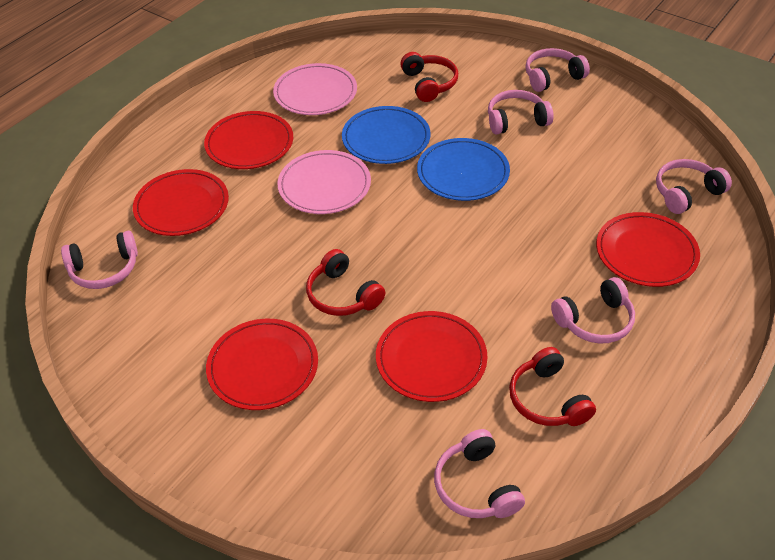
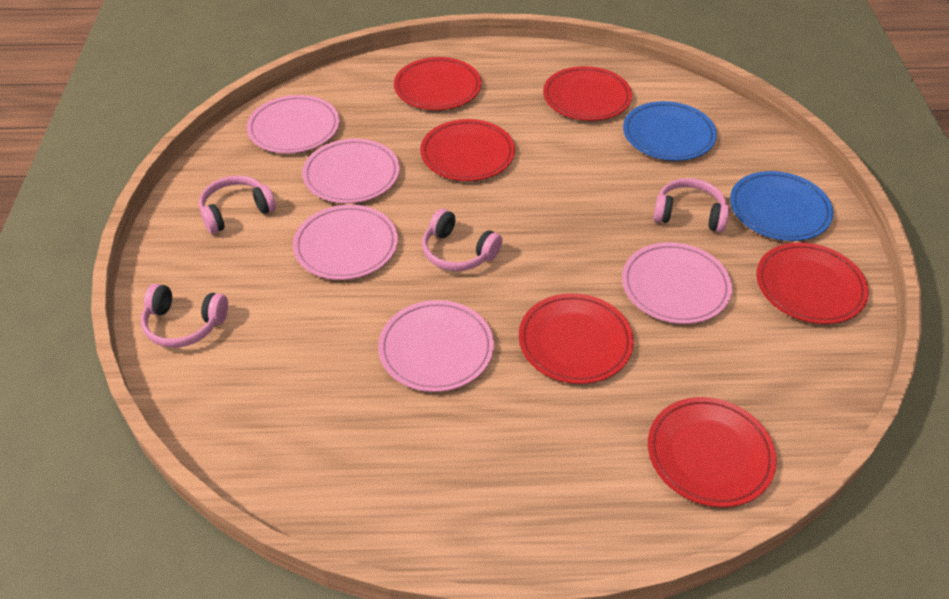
pink headphones: 6 -> 4
pink plate: 2 -> 5
red headphones: 3 -> 0
red plate: 5 -> 6

